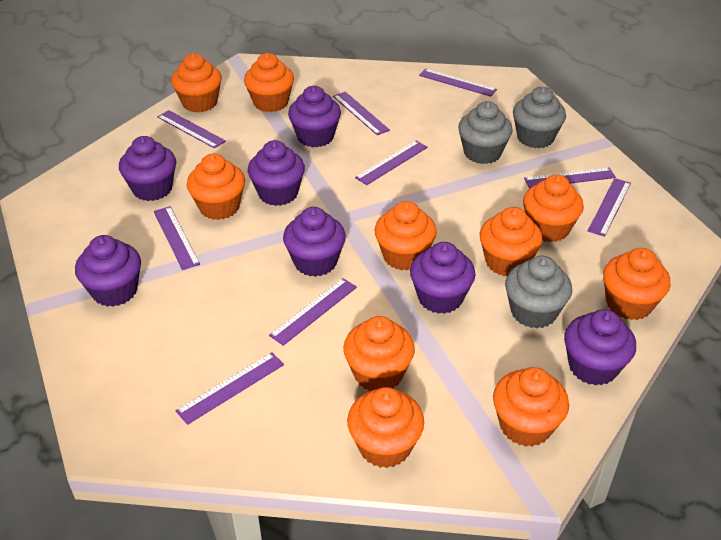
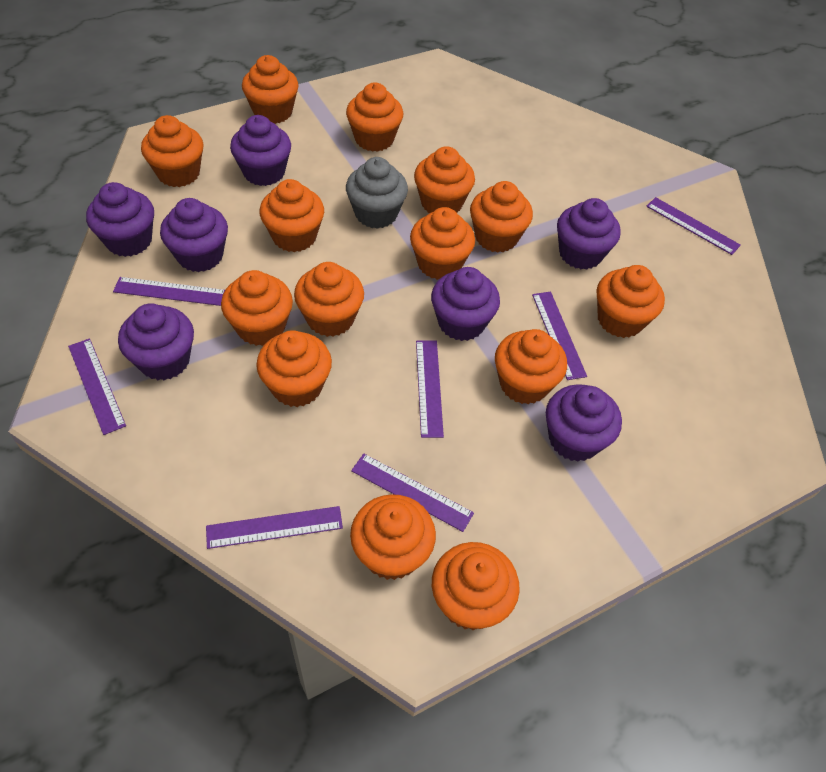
grey cupcake: 3 -> 1
orange cupcake: 10 -> 14
purple ruler: 9 -> 7

